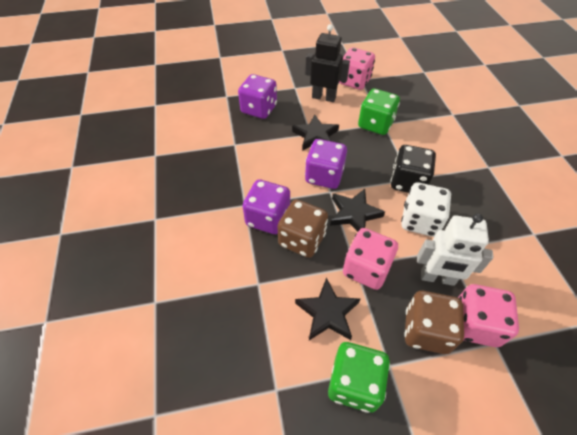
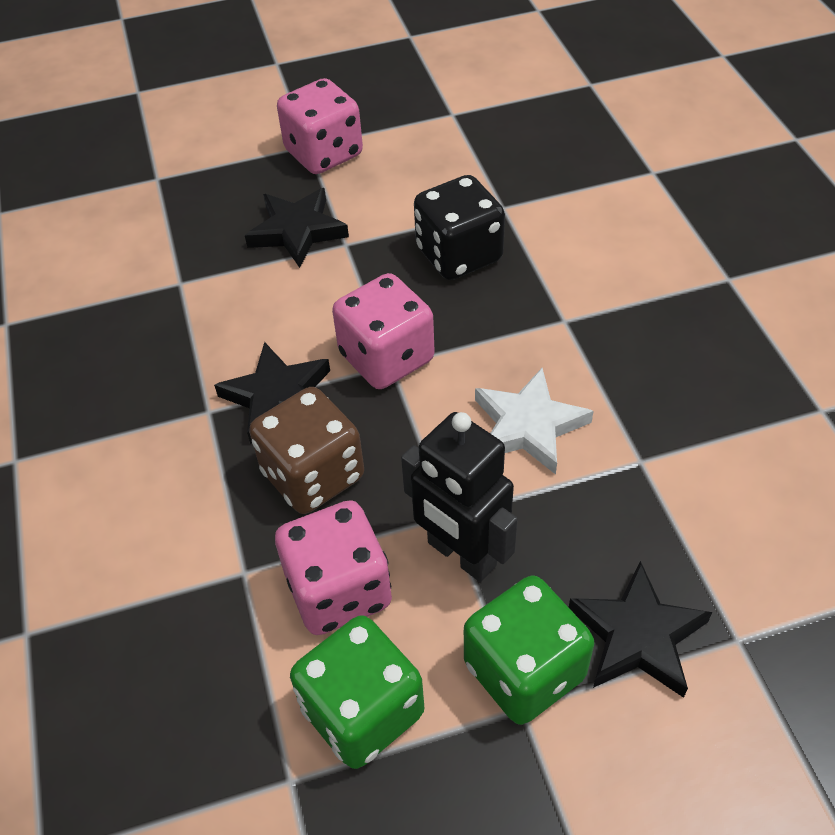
brown dice: 2 -> 1
purple dice: 3 -> 0
white dice: 1 -> 0
white robot: 1 -> 0
white star: 0 -> 1

